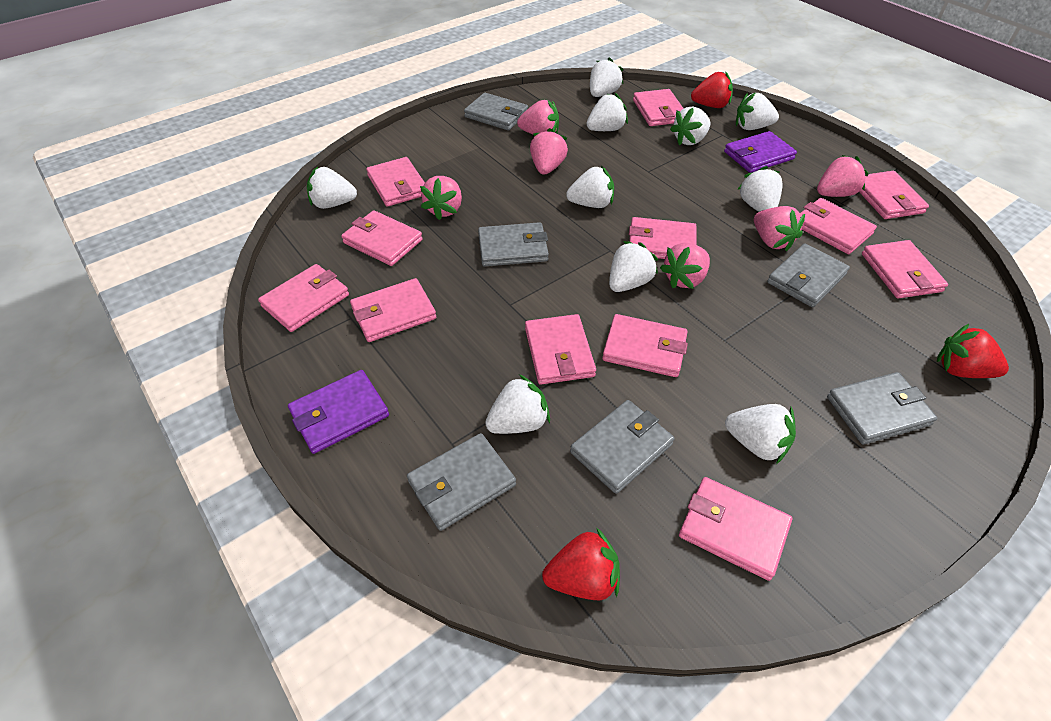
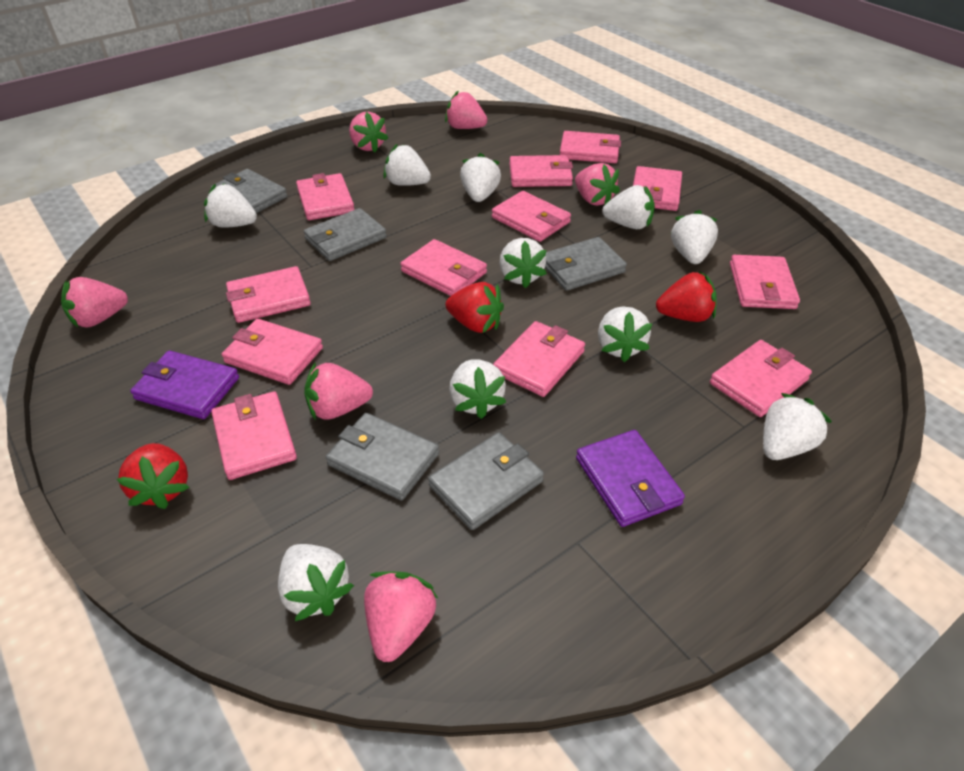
grey wallet: 6 -> 5

